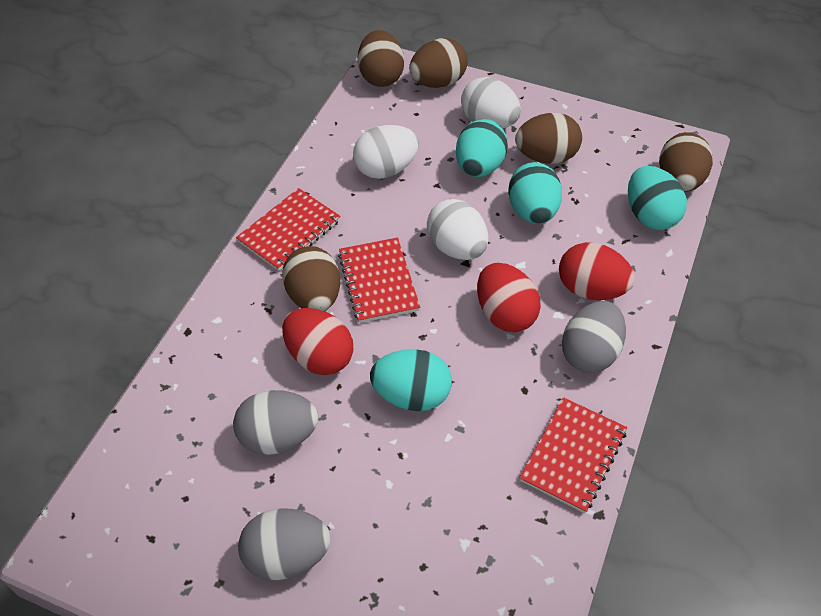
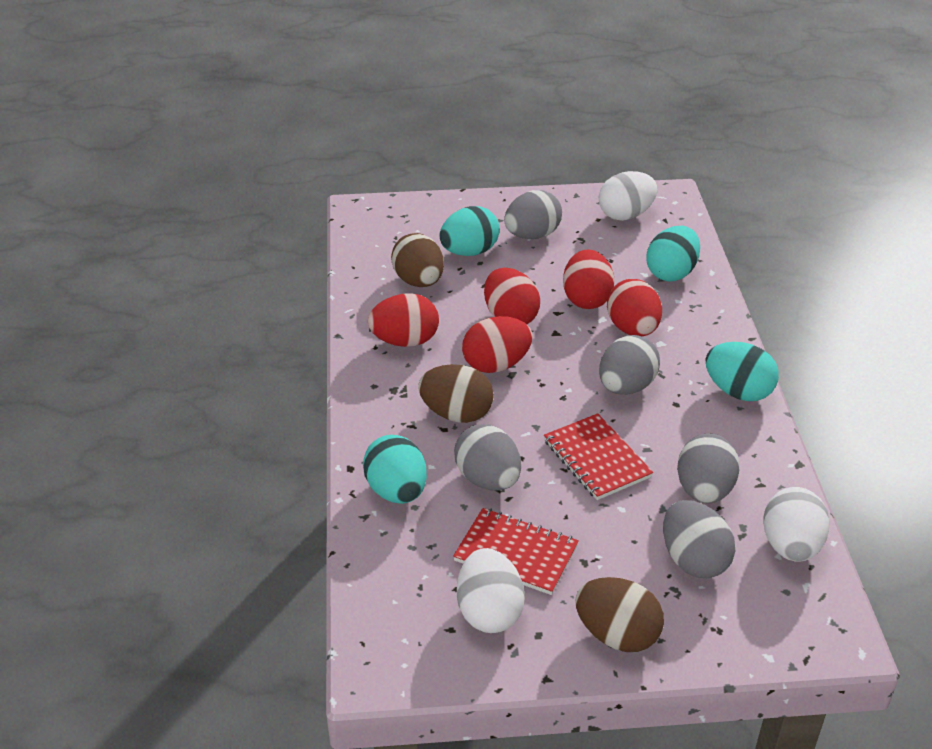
brown egg: 5 -> 3
grey egg: 3 -> 5
red egg: 3 -> 5
red notebook: 3 -> 2

